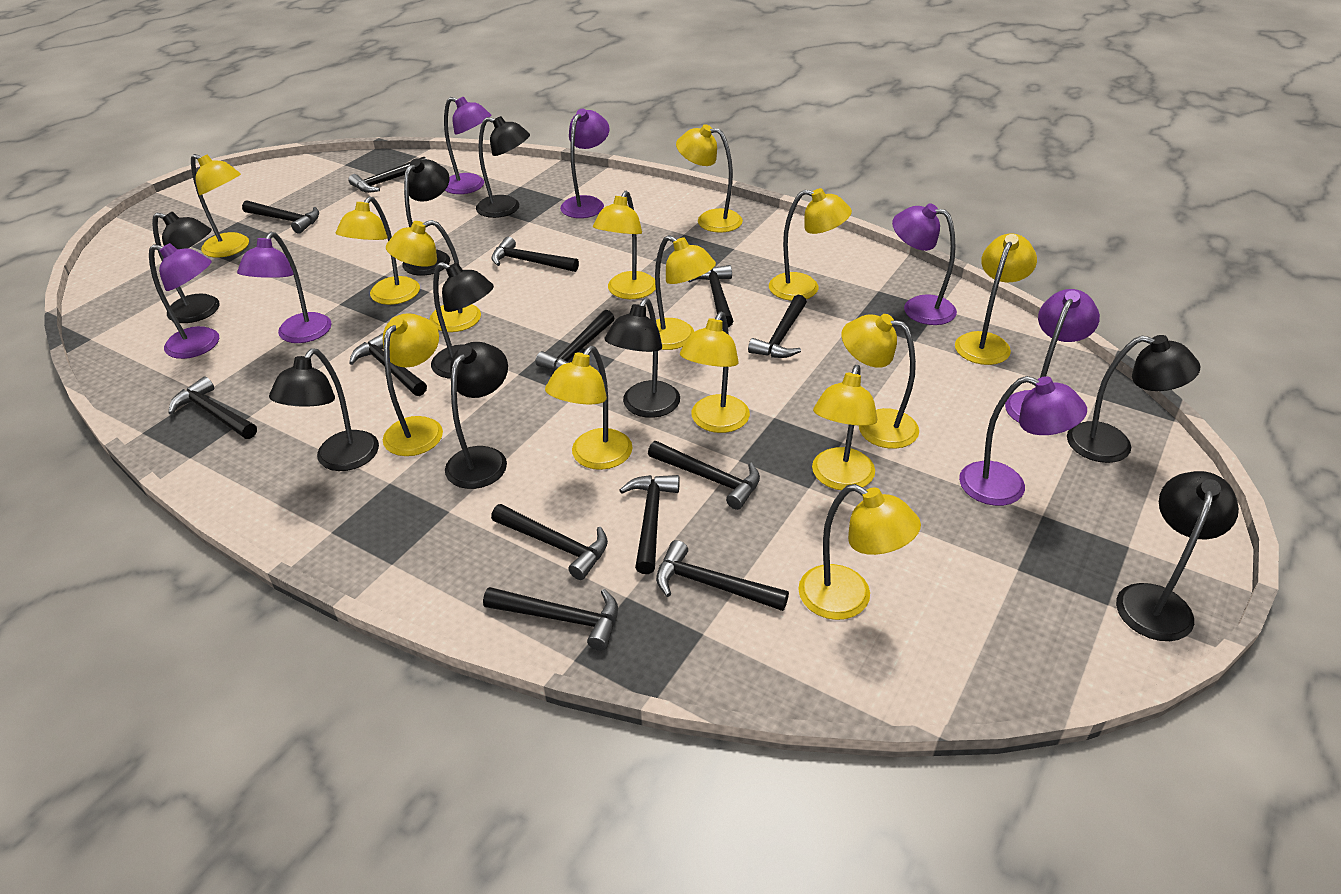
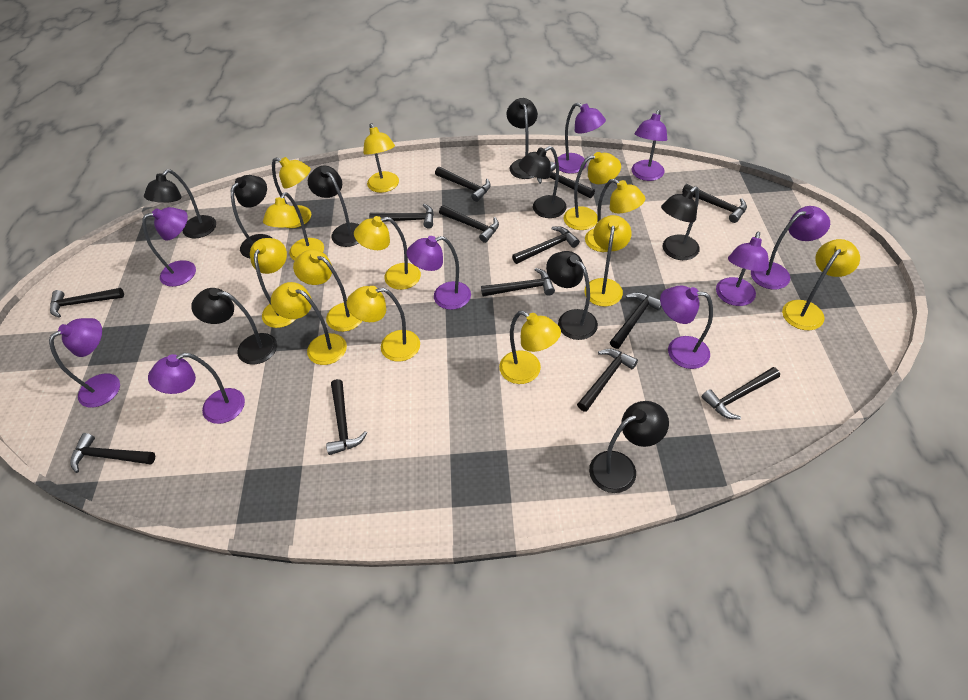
purple lamp: 7 -> 9
yellow lamp: 14 -> 13

